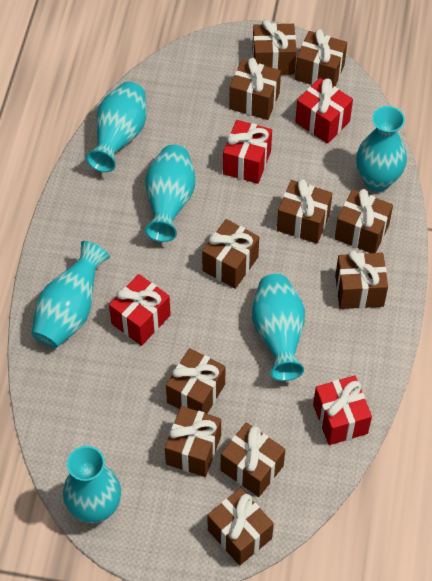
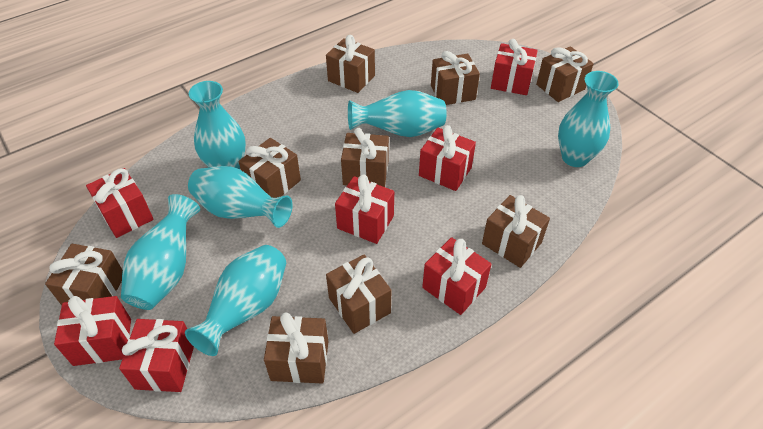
brown gift: 11 -> 9
red gift: 4 -> 7

